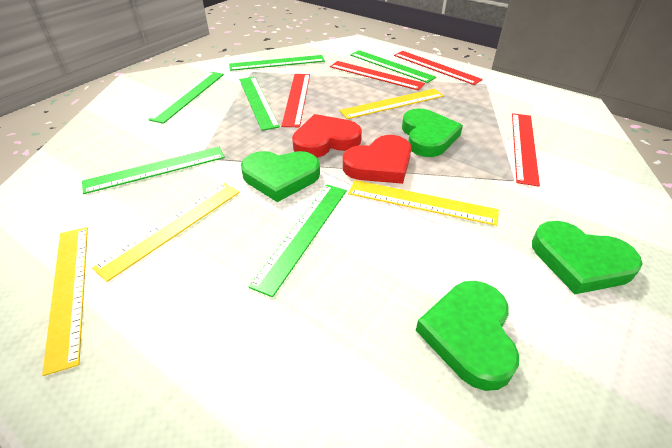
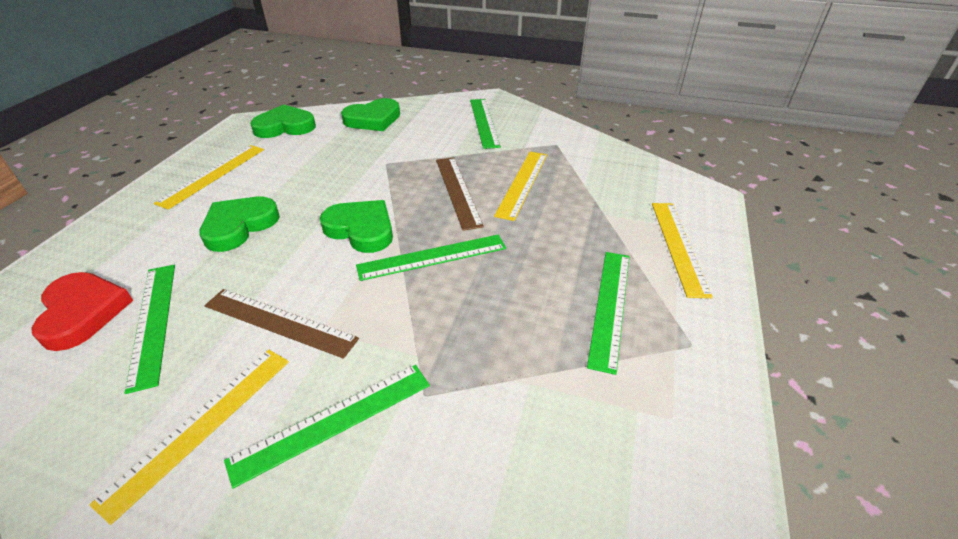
brown ruler: 0 -> 2
green ruler: 6 -> 5
red heart: 2 -> 1
red ruler: 4 -> 0

